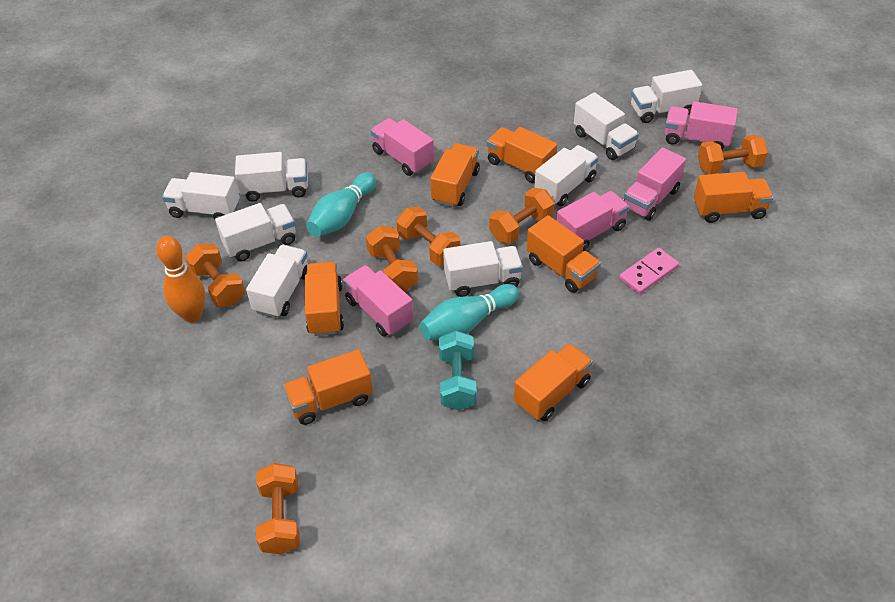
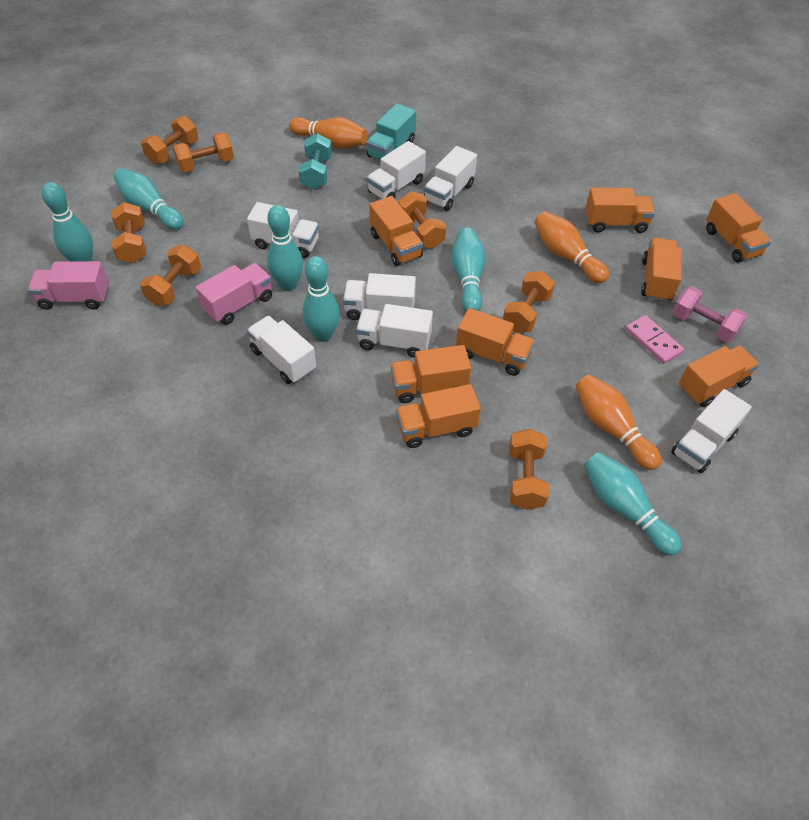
orange bowling pin: 1 -> 3
orange dumbbell: 6 -> 7
orange truck: 7 -> 8
pink dumbbell: 0 -> 1
pink truck: 5 -> 2
turquoise bowling pin: 2 -> 6
turquoise truck: 0 -> 1
white truck: 8 -> 7

